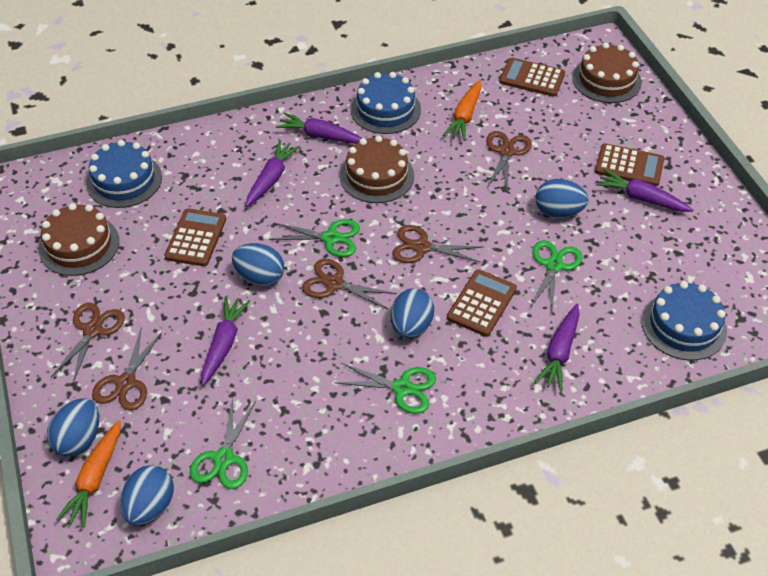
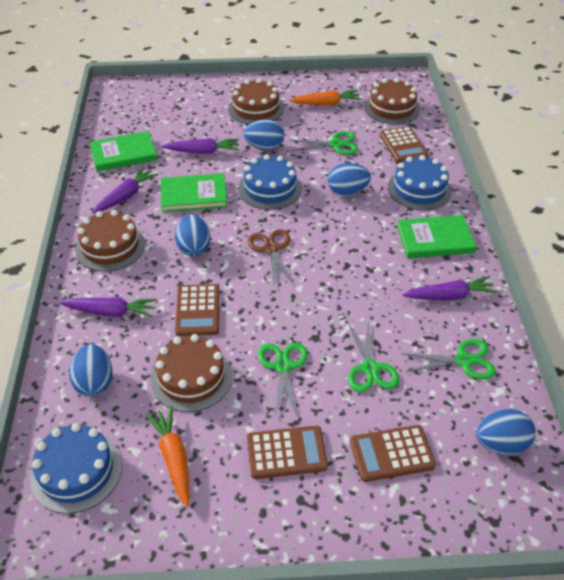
brown cake: 3 -> 4
brown scissors: 5 -> 1
green book: 0 -> 3
purple carrot: 5 -> 4

